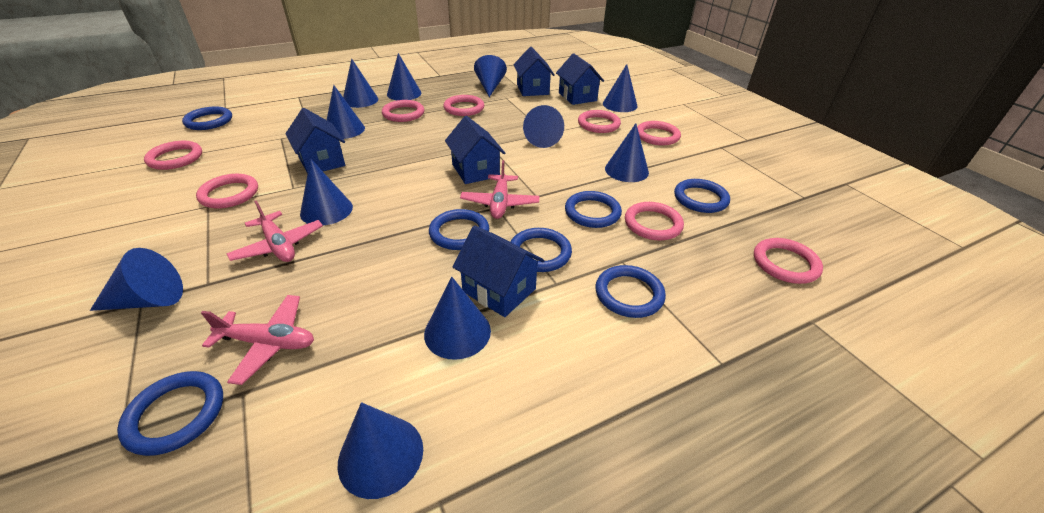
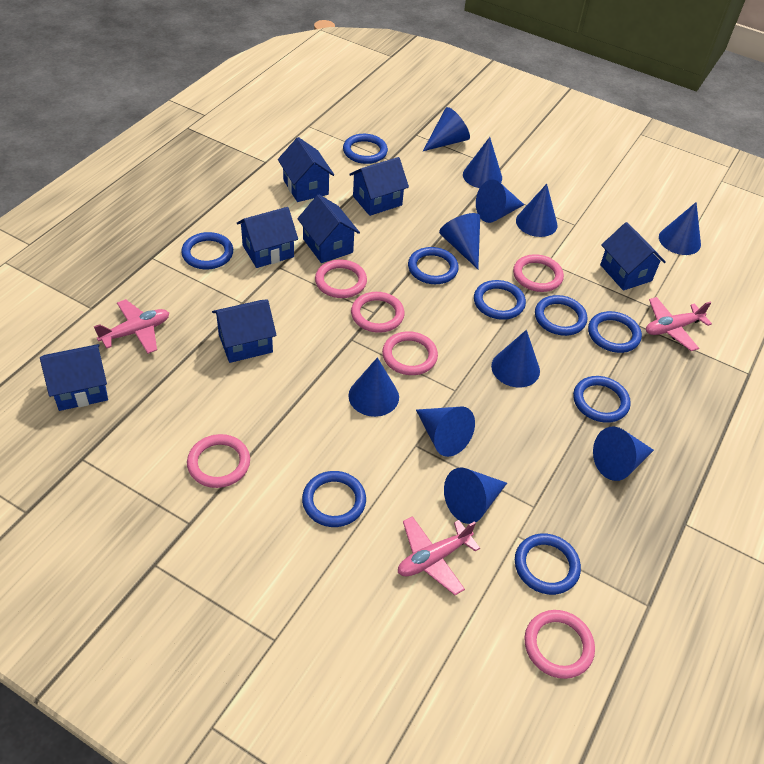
blue house: 5 -> 7
blue ring: 7 -> 9
pink ring: 8 -> 6

